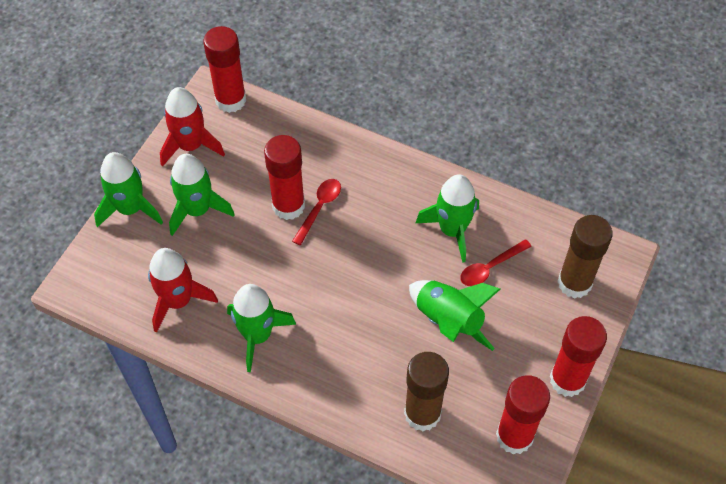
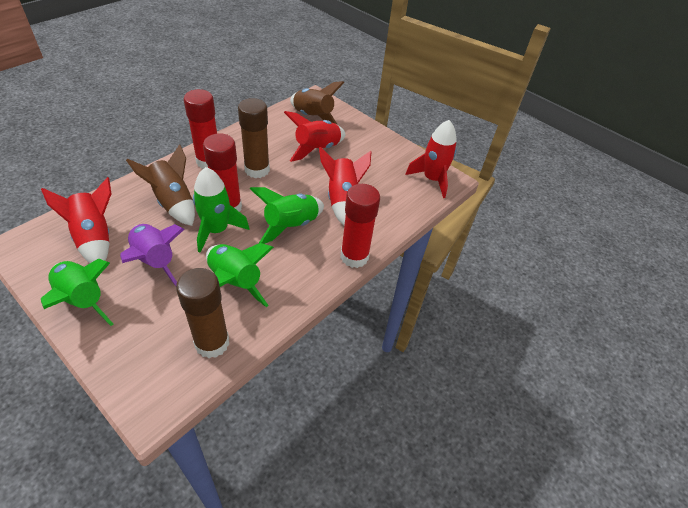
brown rocket: 0 -> 2
green rocket: 5 -> 4
purple rocket: 0 -> 1
red glue stick: 4 -> 3
red rocket: 2 -> 4
red spoon: 2 -> 0

